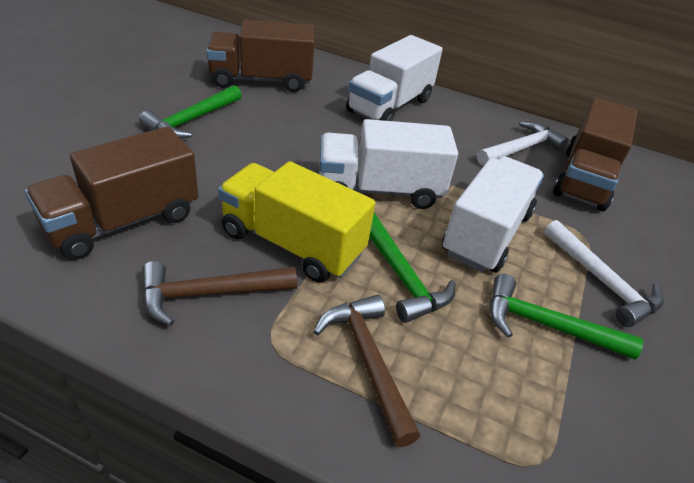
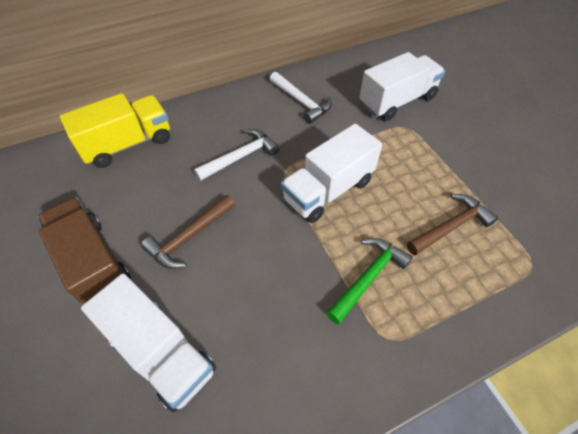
brown truck: 3 -> 1
green hammer: 3 -> 1

